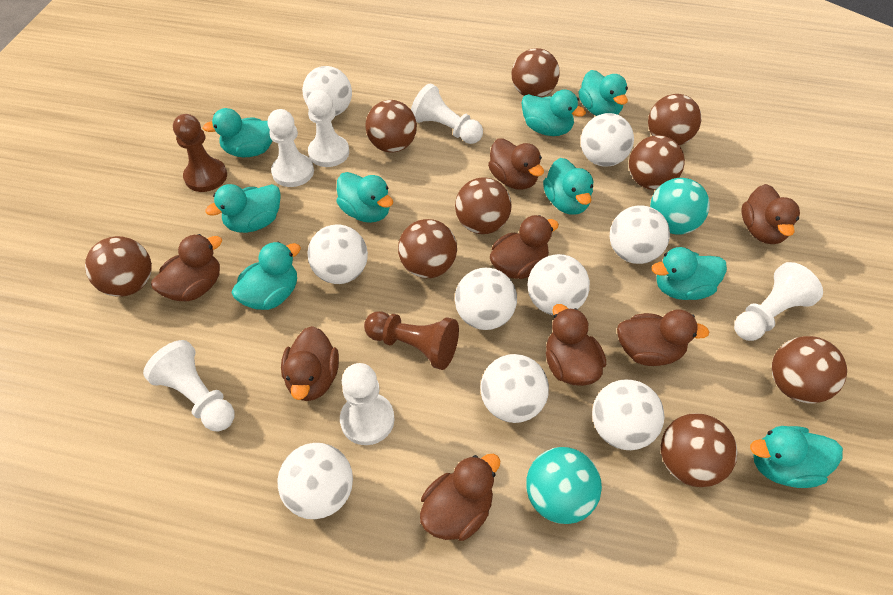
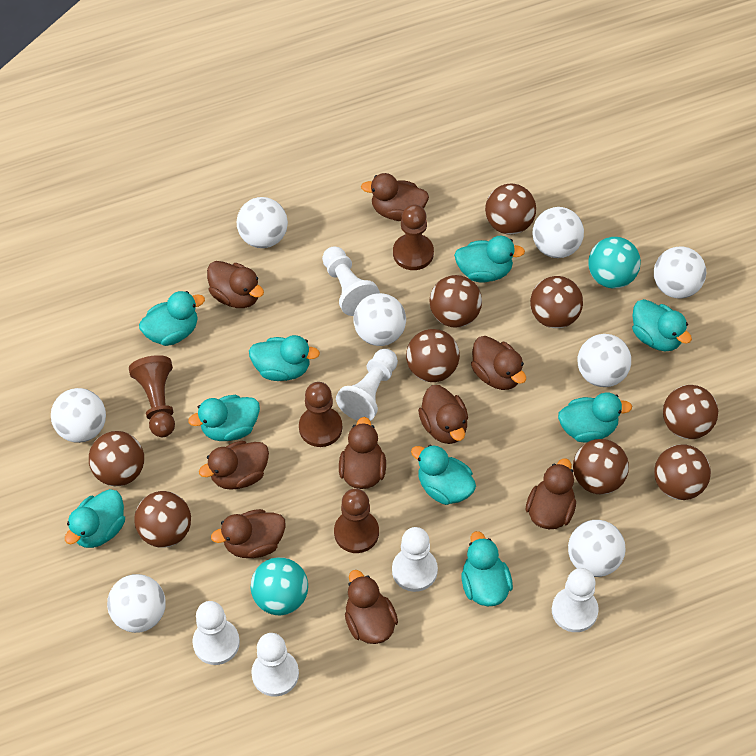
brown duck: 8 -> 9
brown pawn: 2 -> 4
white ball: 9 -> 8

